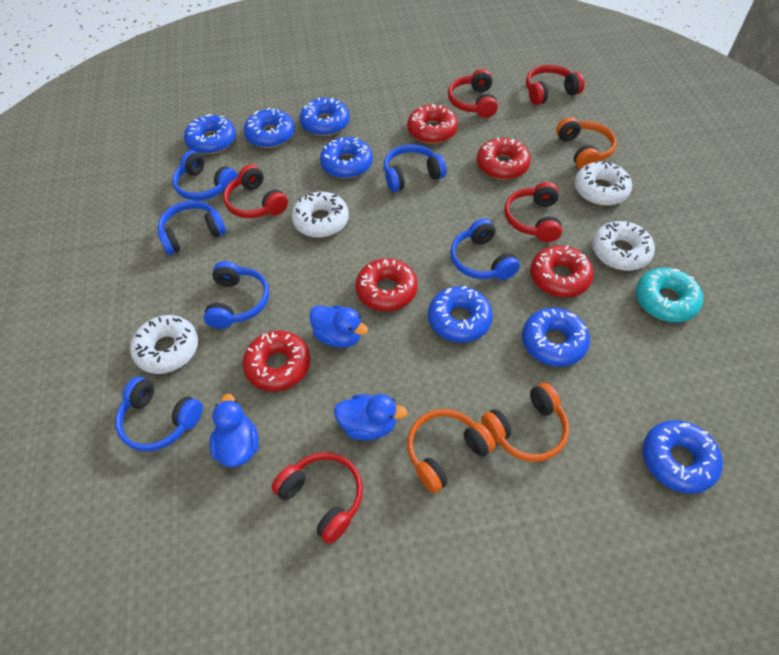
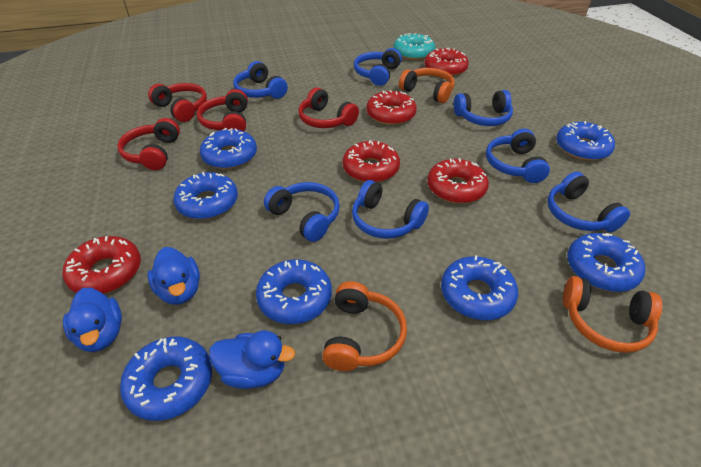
blue headphones: 6 -> 7
red headphones: 5 -> 4
white donut: 4 -> 0

